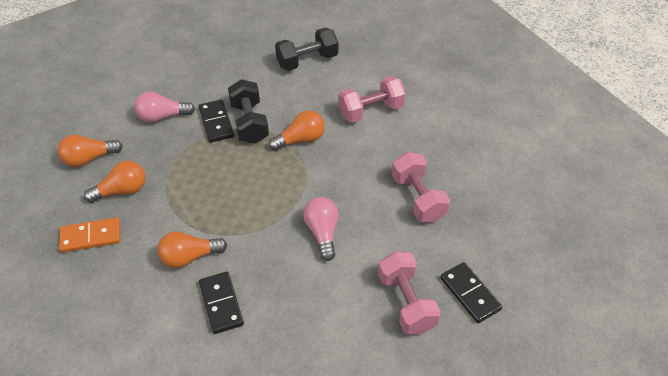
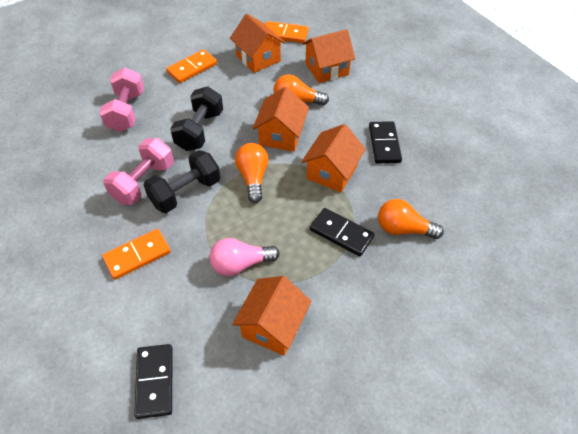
orange domino: 1 -> 3
orange house: 0 -> 5
orange light bulb: 4 -> 3
pink dumbbell: 3 -> 2
pink light bulb: 2 -> 1

